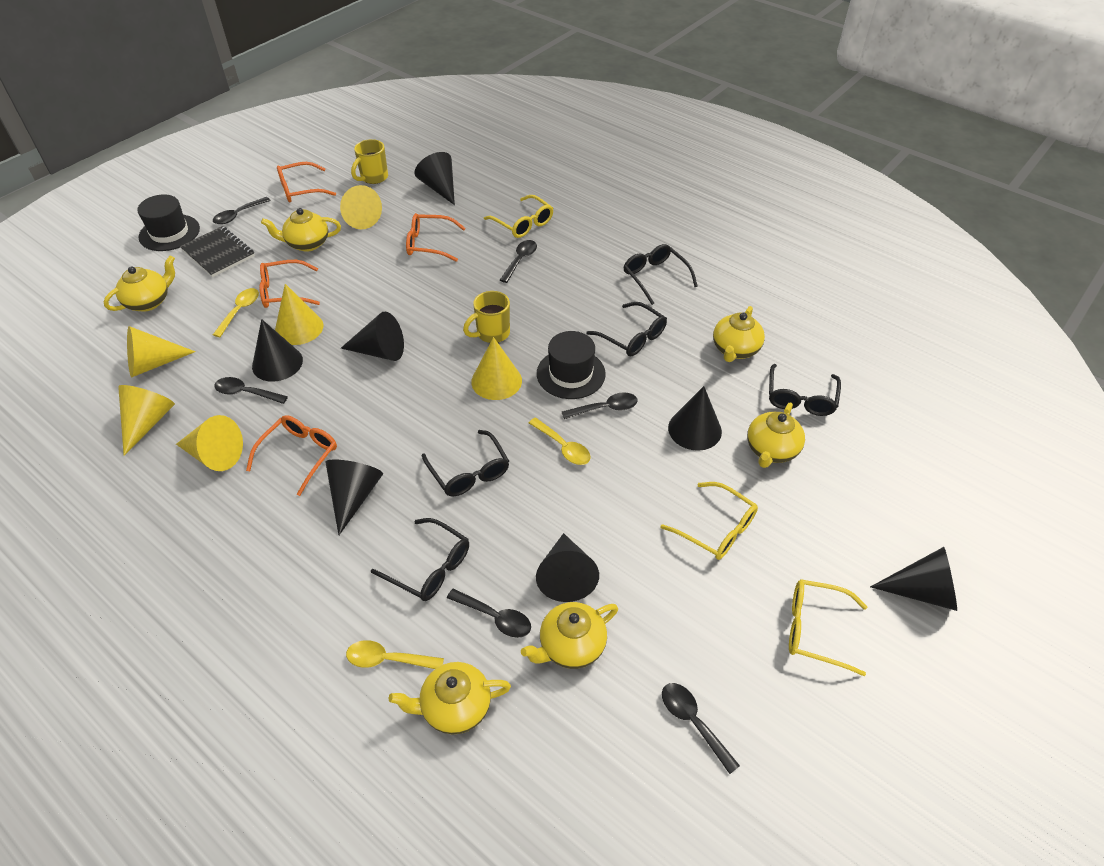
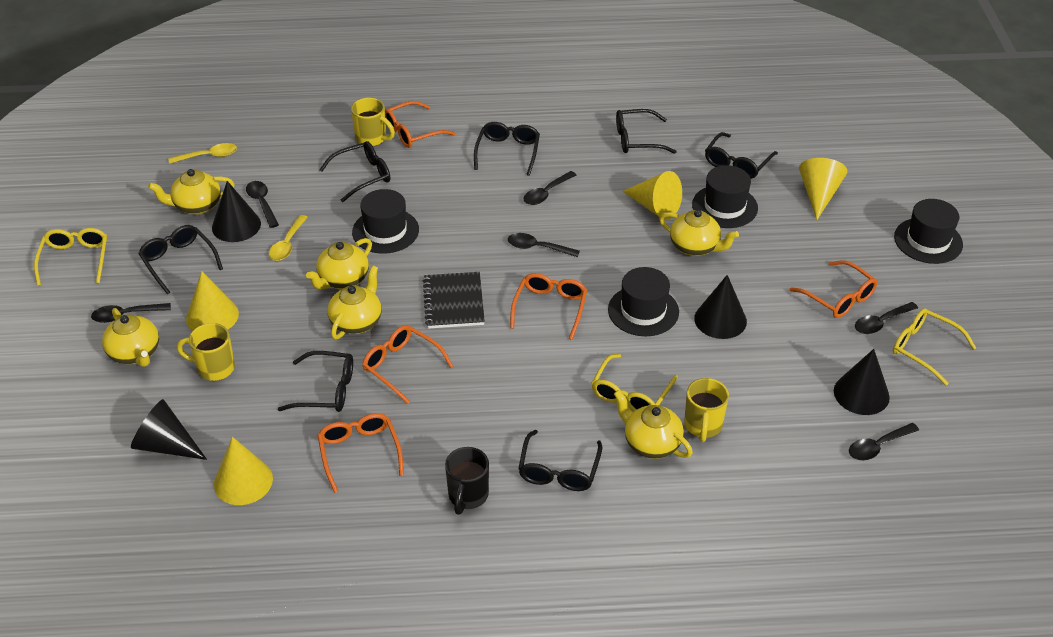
black cone: 7 -> 4
black glasses: 5 -> 7
black hat: 2 -> 4
black mug: 0 -> 1
orange glasses: 4 -> 5
yellow cone: 6 -> 4
yellow mug: 2 -> 3
yellow spoon: 3 -> 2

